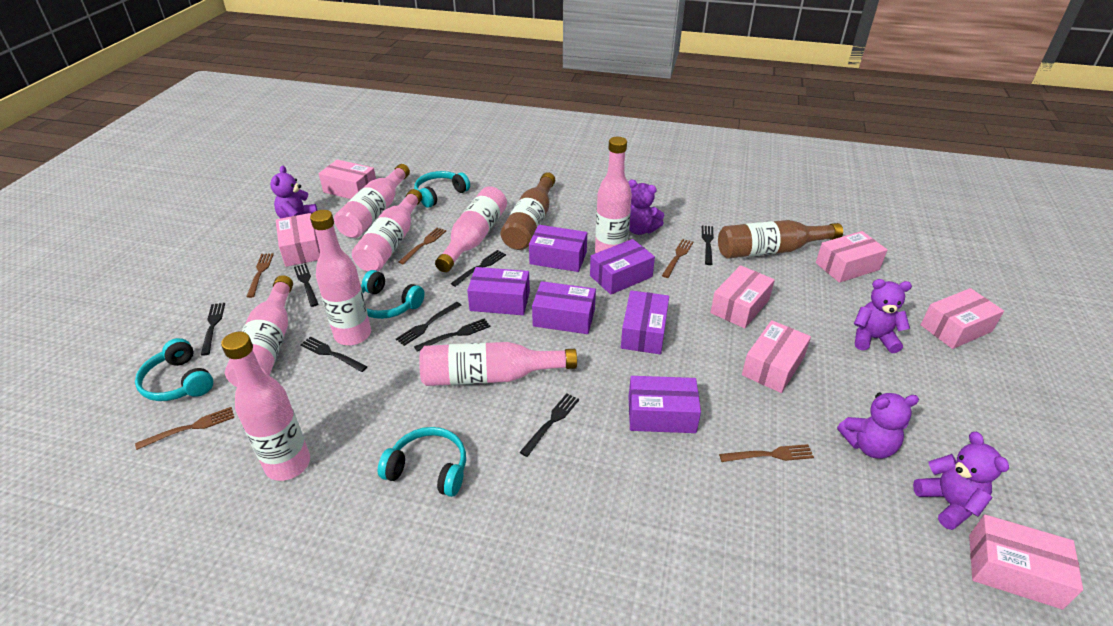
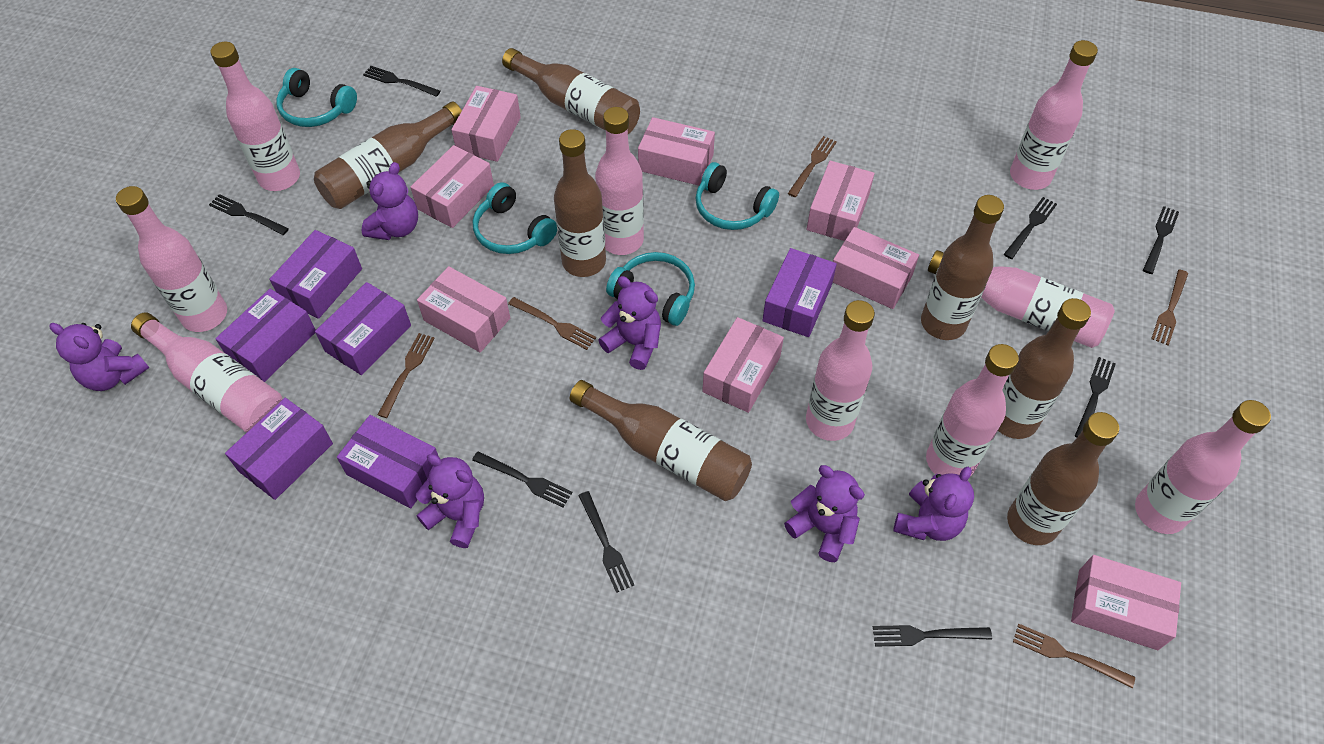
brown bottle: 2 -> 7
pink bottle: 8 -> 9
pink box: 7 -> 8
purple teddy bear: 5 -> 6

